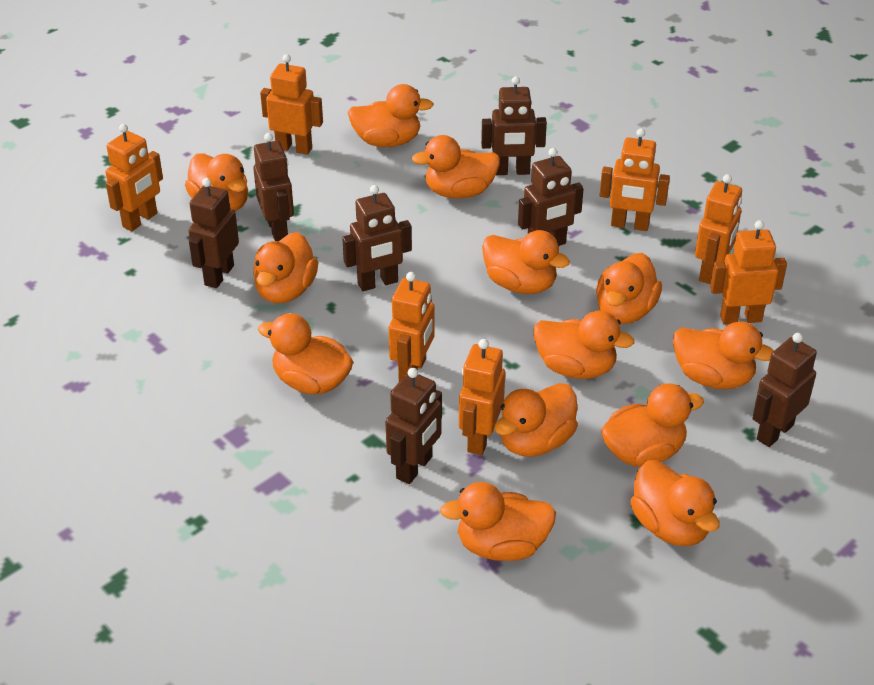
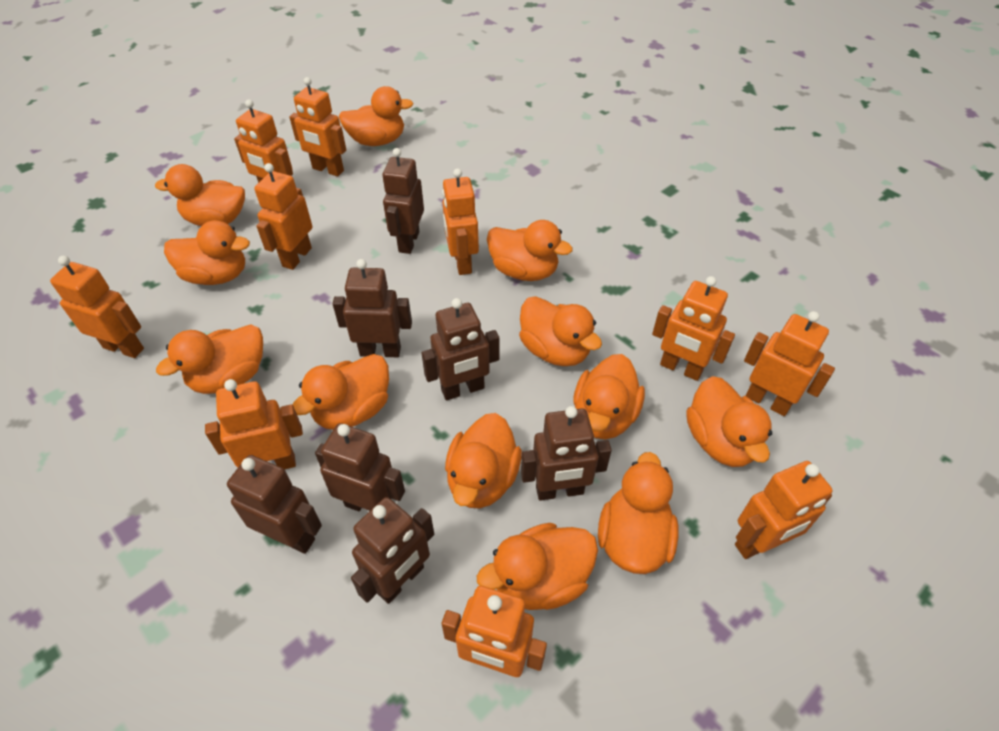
orange duck: 13 -> 12
orange robot: 7 -> 10

